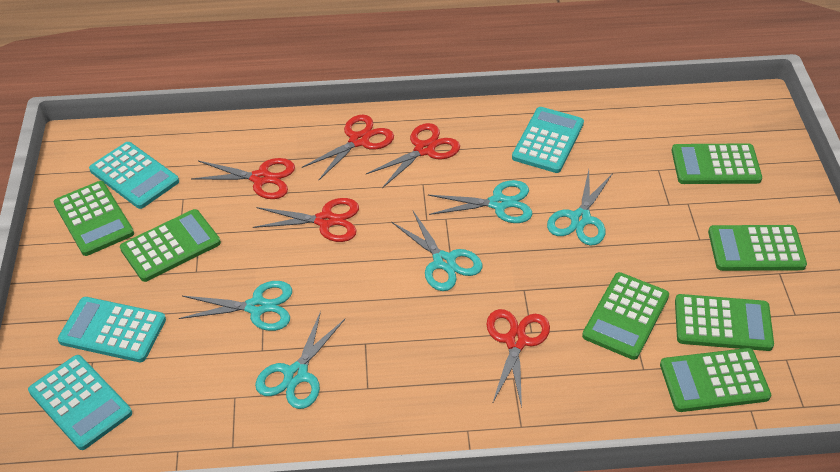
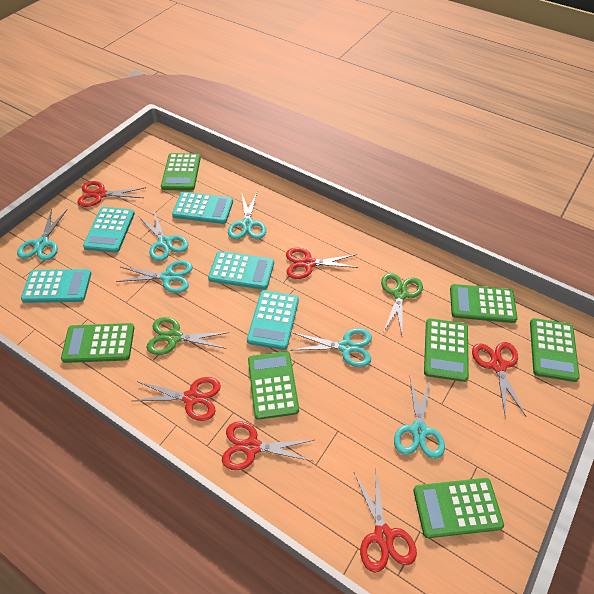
green scissors: 0 -> 2
red scissors: 5 -> 6
turquoise calculator: 4 -> 5
turquoise scissors: 5 -> 6

